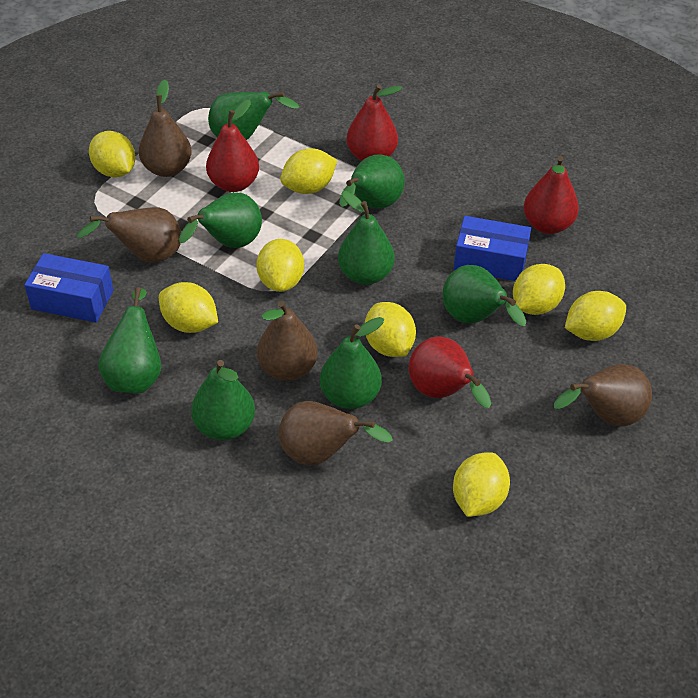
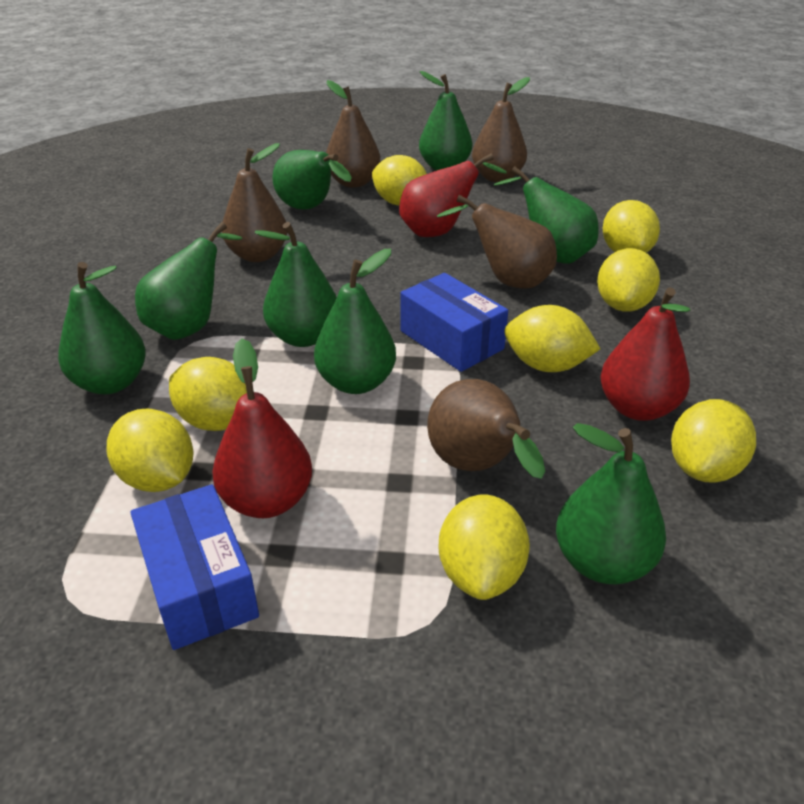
red pear: 4 -> 3

